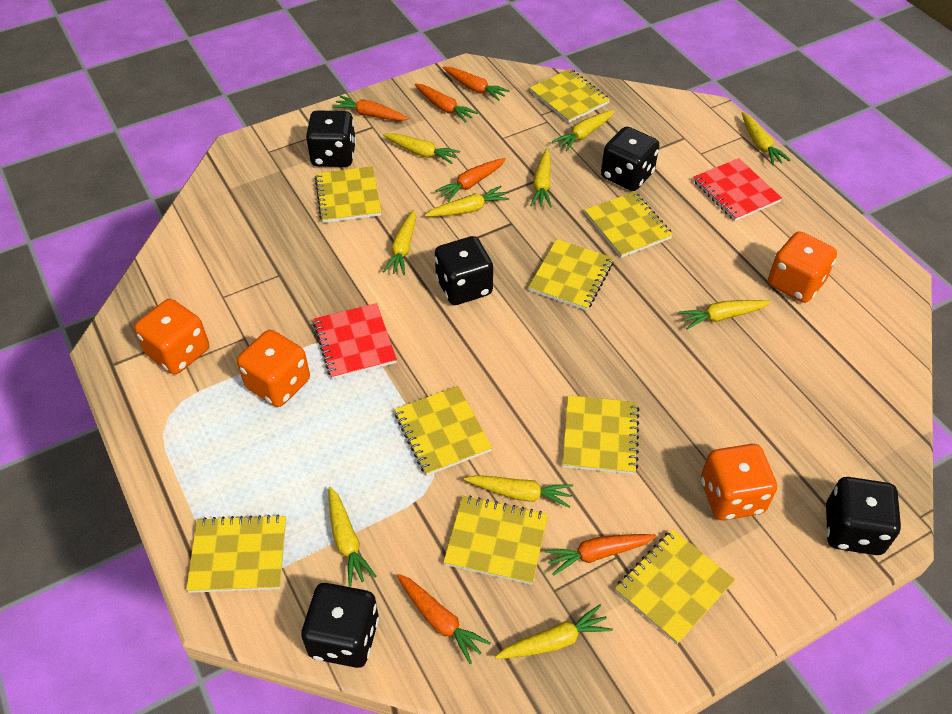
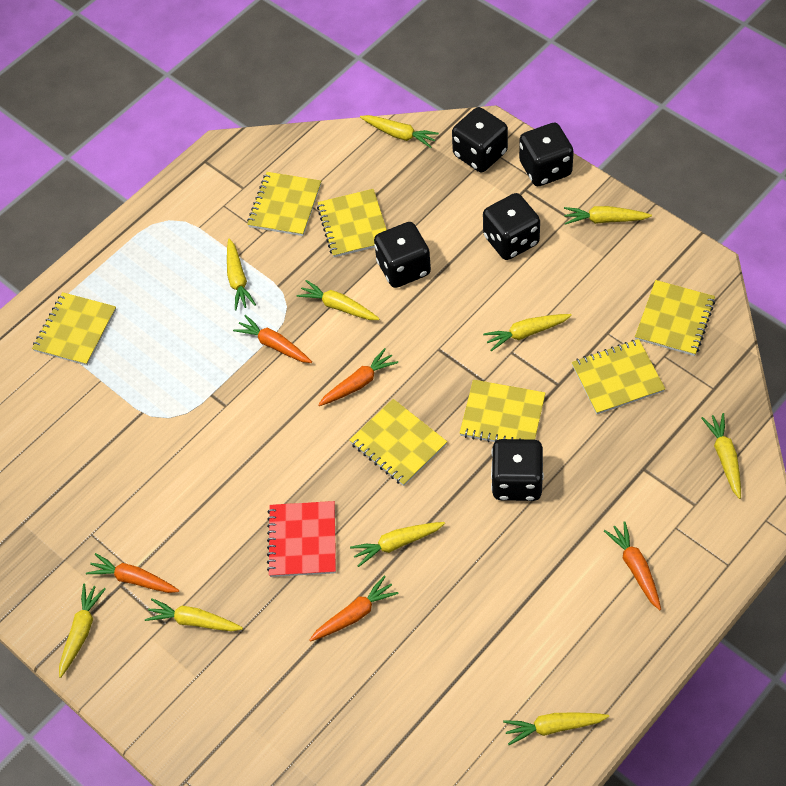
orange carrot: 6 -> 5
orange dice: 4 -> 0
red notebook: 2 -> 1
yellow notebook: 9 -> 7

